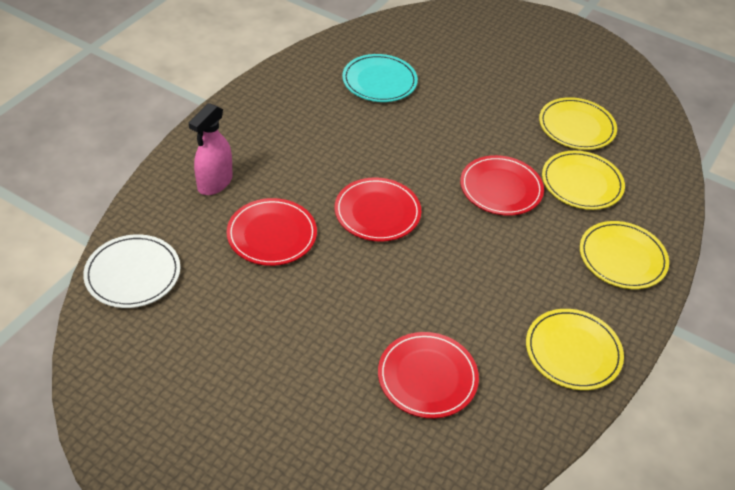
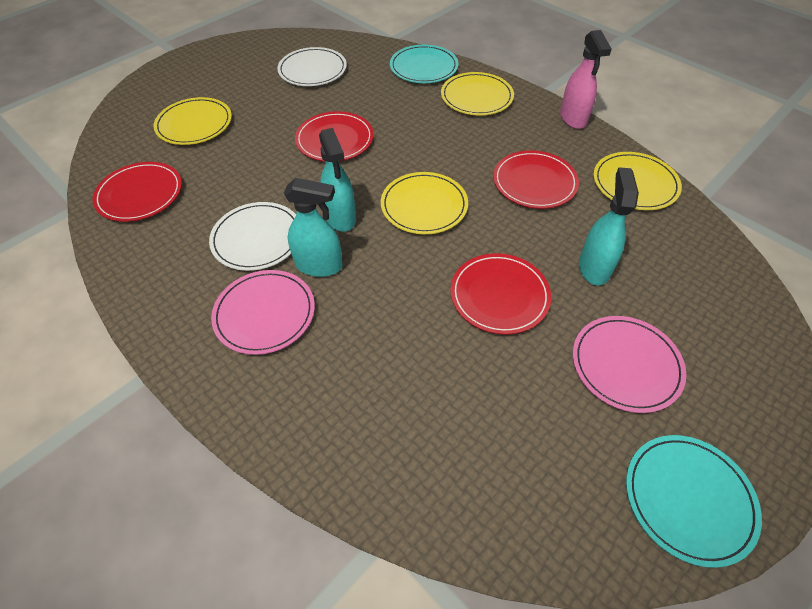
pink plate: 0 -> 2
turquoise plate: 1 -> 2
turquoise spray bottle: 0 -> 3
white plate: 1 -> 2

